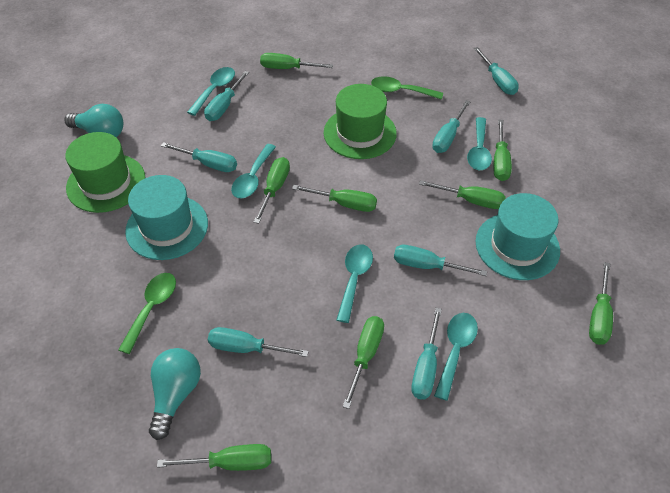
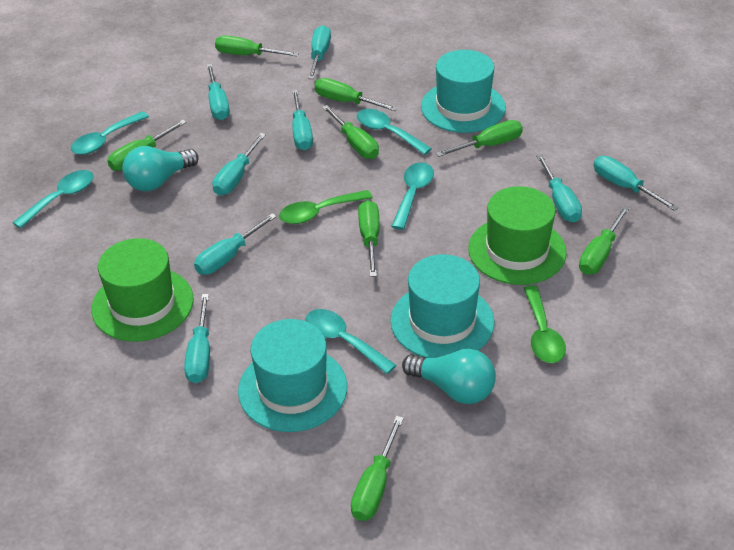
turquoise hat: 2 -> 3
turquoise screwdriver: 7 -> 8

